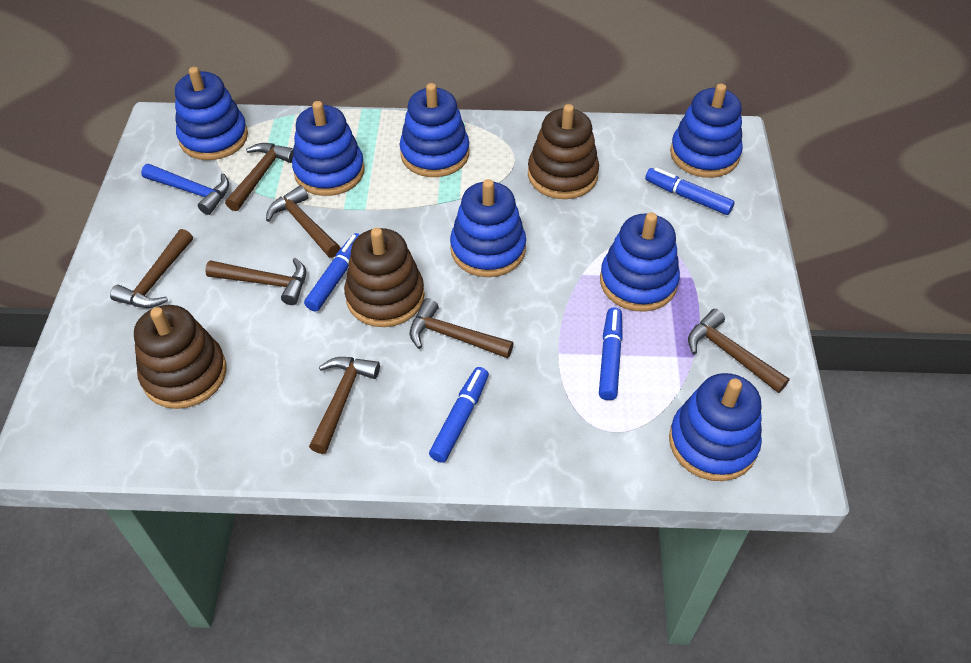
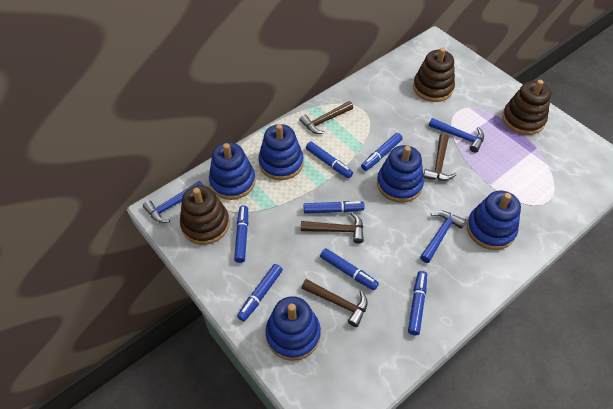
blue hammer: 1 -> 3
blue marker: 4 -> 7
blue stacking toy: 7 -> 5
brown hammer: 7 -> 4

